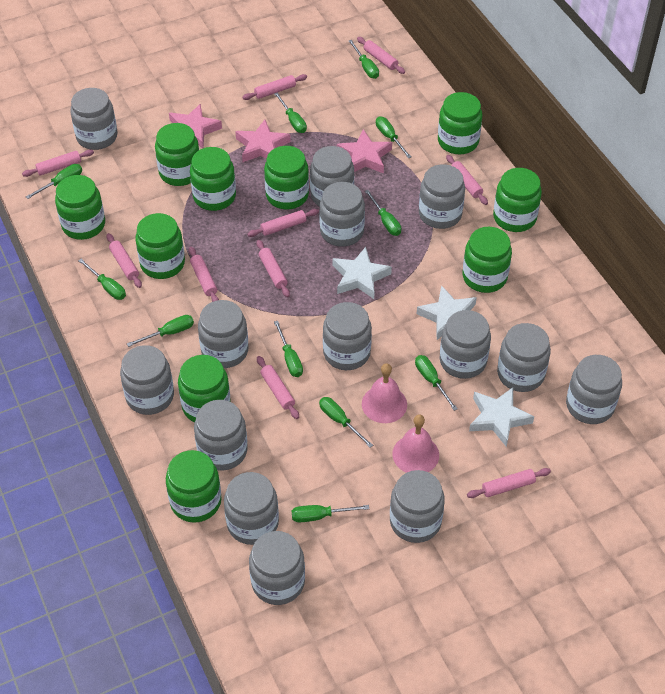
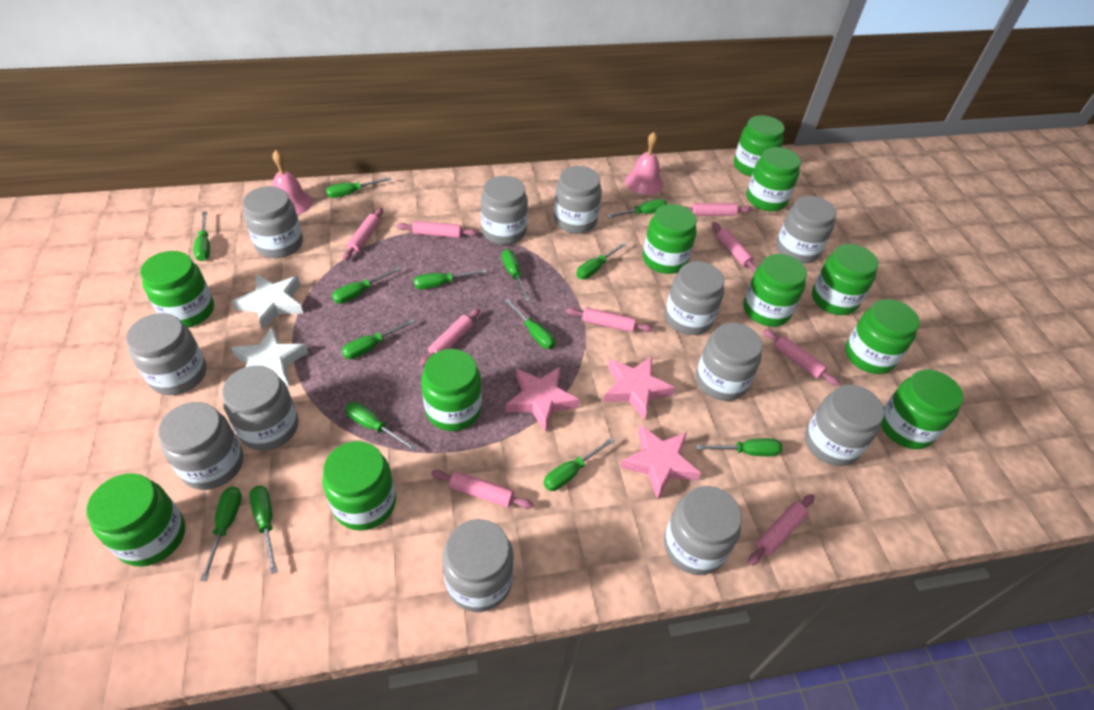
green jar: 10 -> 11
green screwdriver: 11 -> 14
grey jar: 14 -> 12
pink rolling pin: 10 -> 9
white star: 3 -> 2

